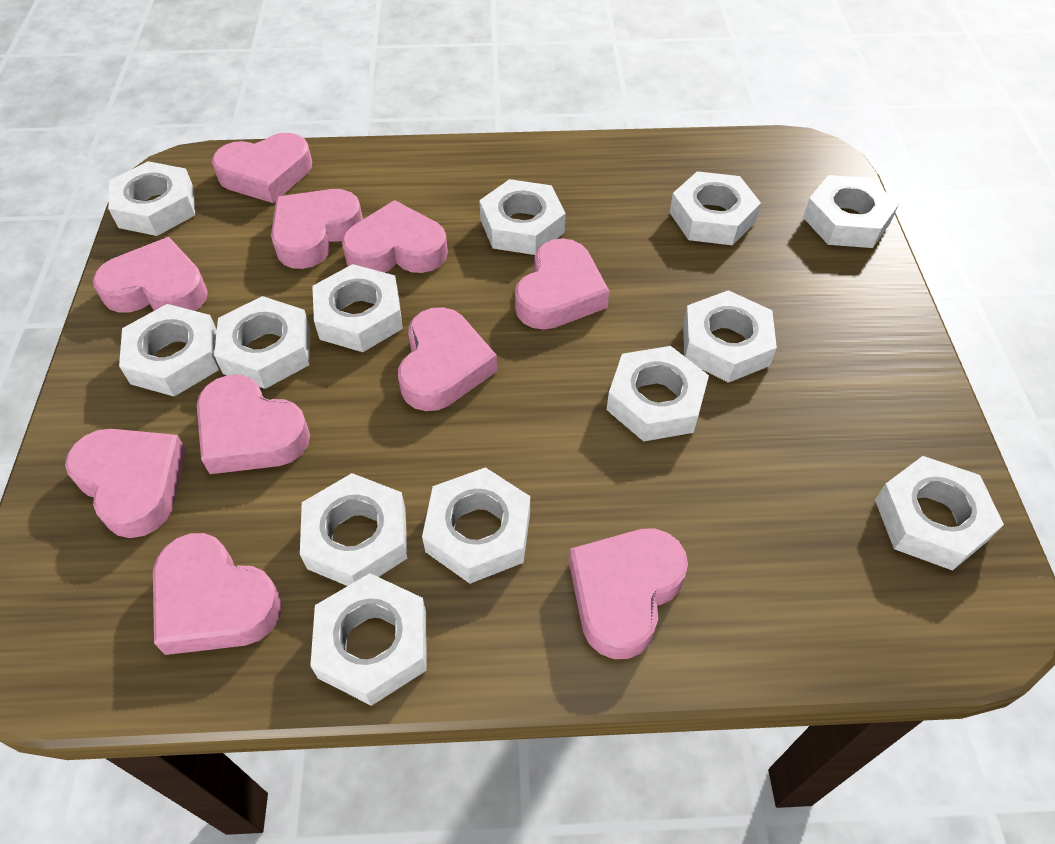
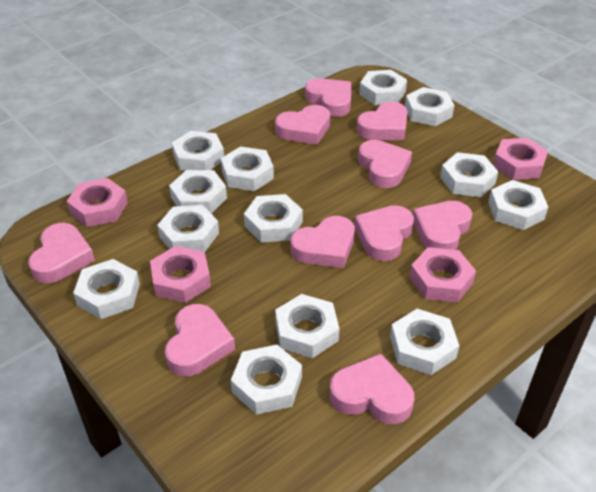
pink nut: 0 -> 4

